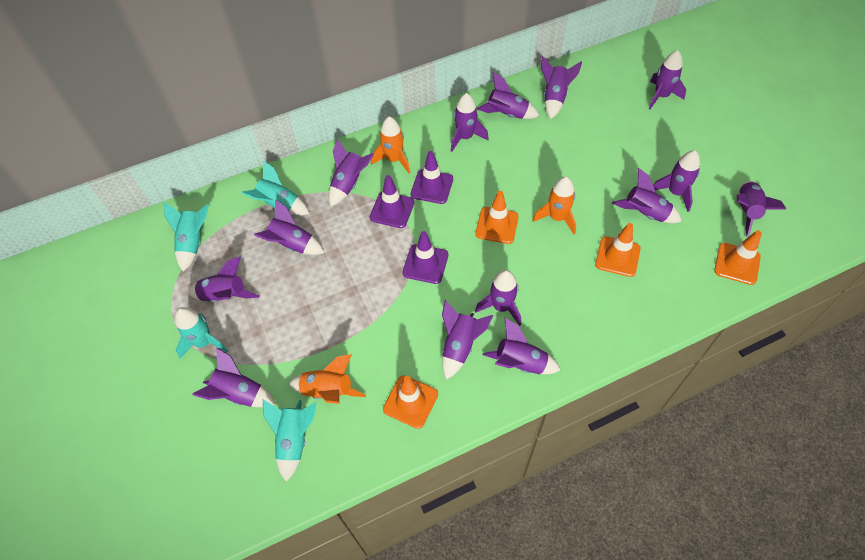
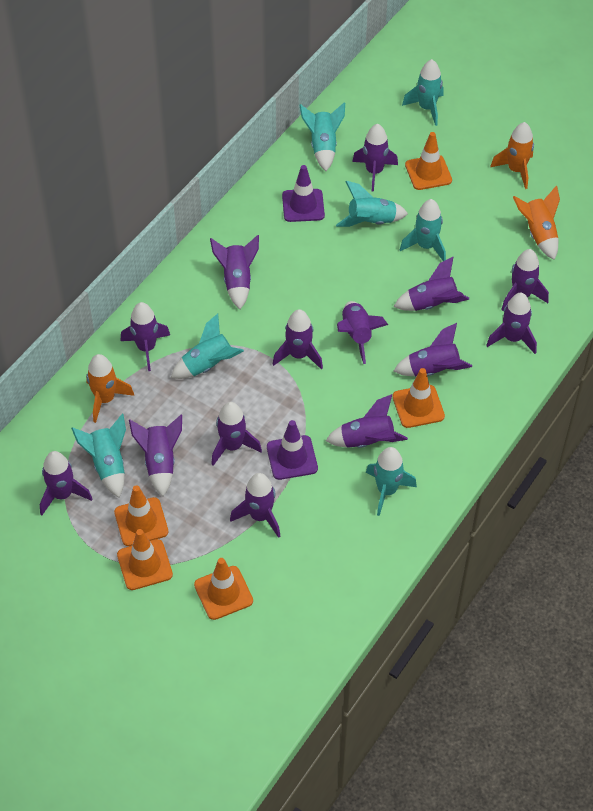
orange traffic cone: 4 -> 5
purple traffic cone: 3 -> 2
turquoise rocket: 4 -> 7

